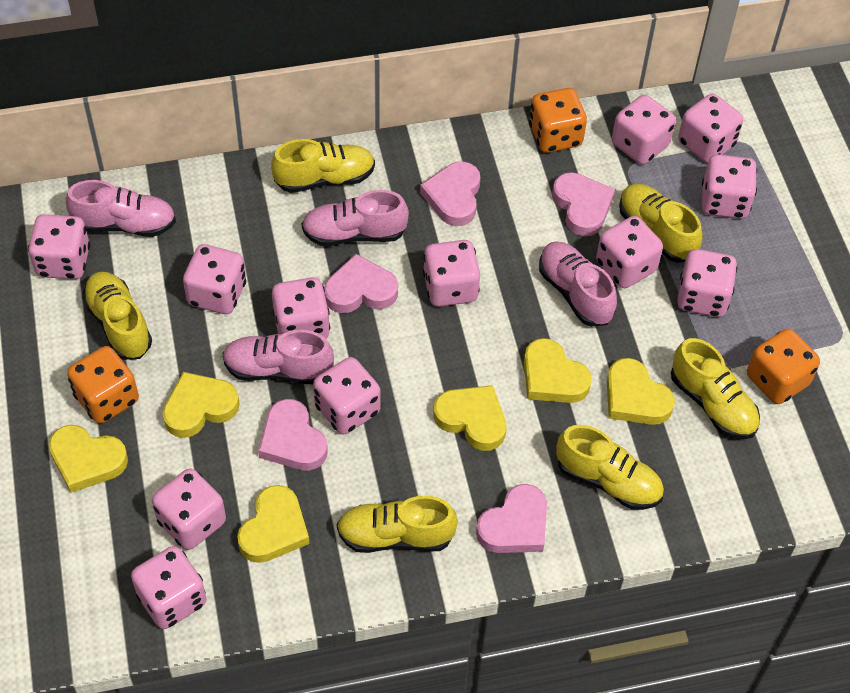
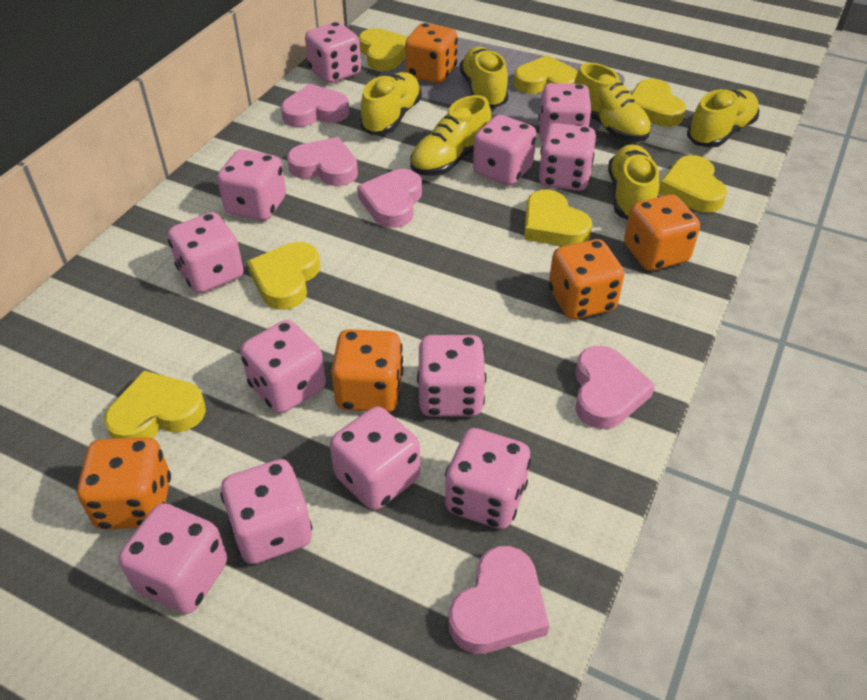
orange dice: 3 -> 5
pink shoe: 4 -> 0
yellow heart: 6 -> 7

